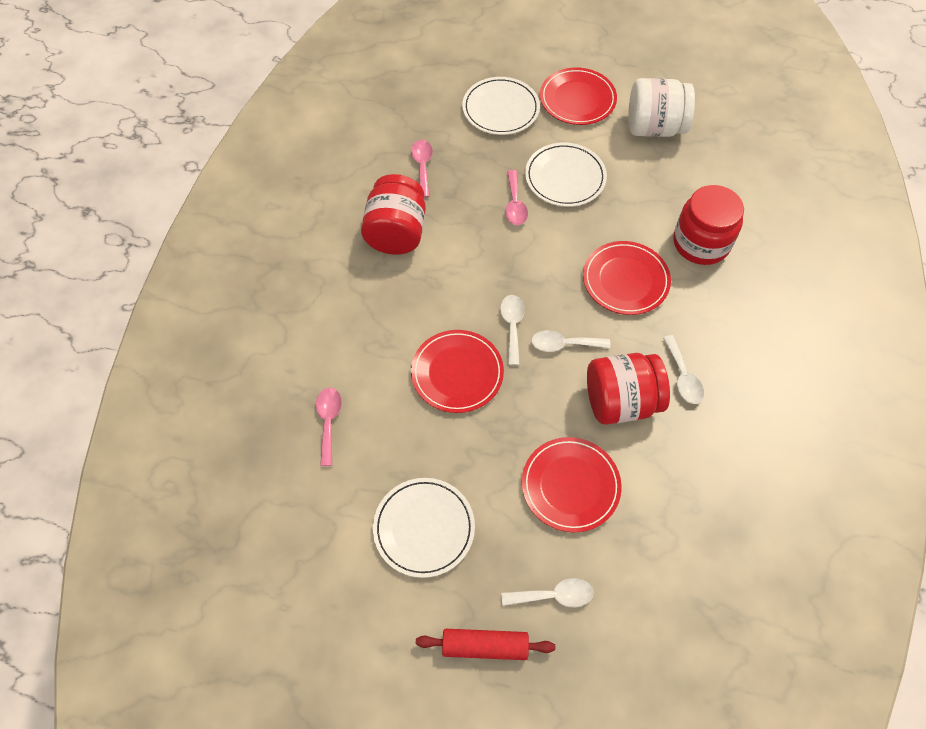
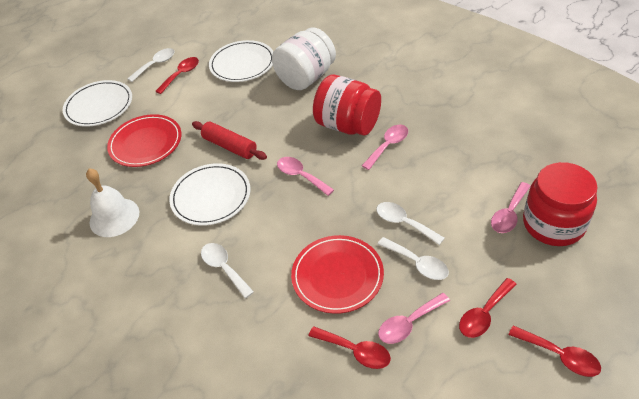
pink spoon: 3 -> 4
red jar: 3 -> 2
red plate: 4 -> 2
red spoon: 0 -> 4
white bell: 0 -> 1

